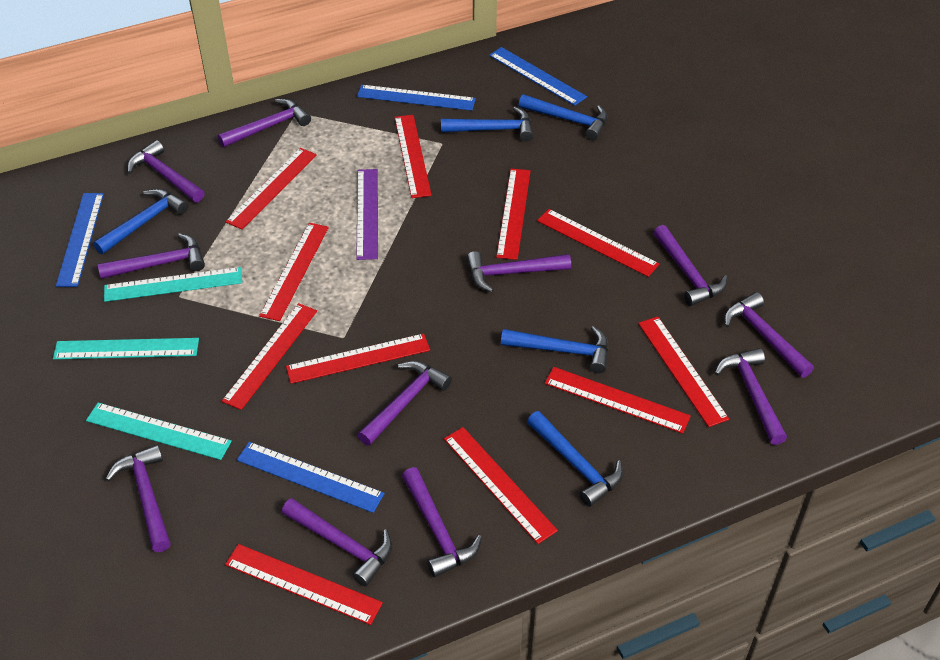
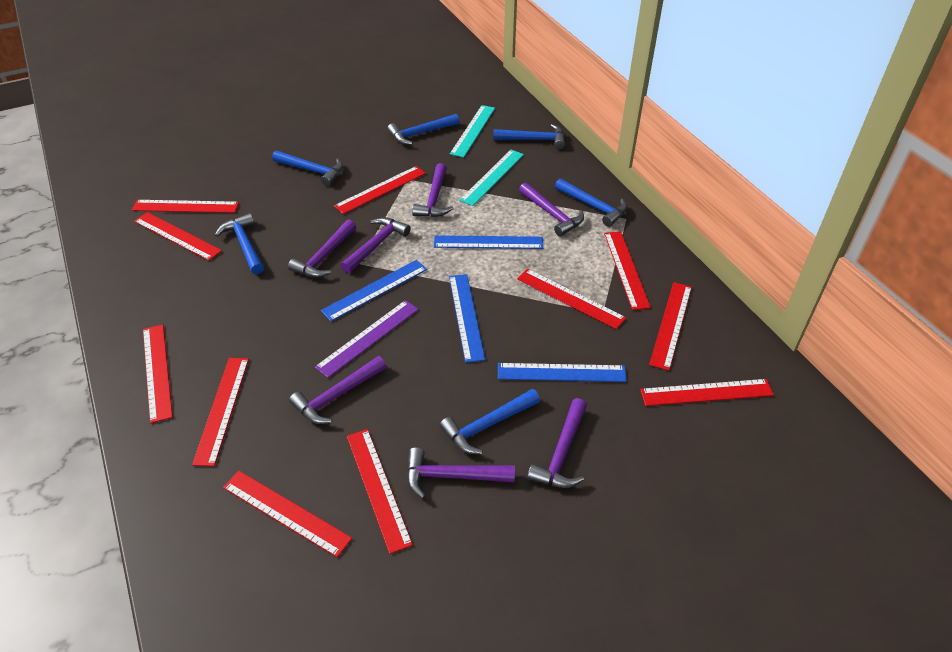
blue hammer: 5 -> 6
purple hammer: 11 -> 7
turquoise ruler: 3 -> 2

